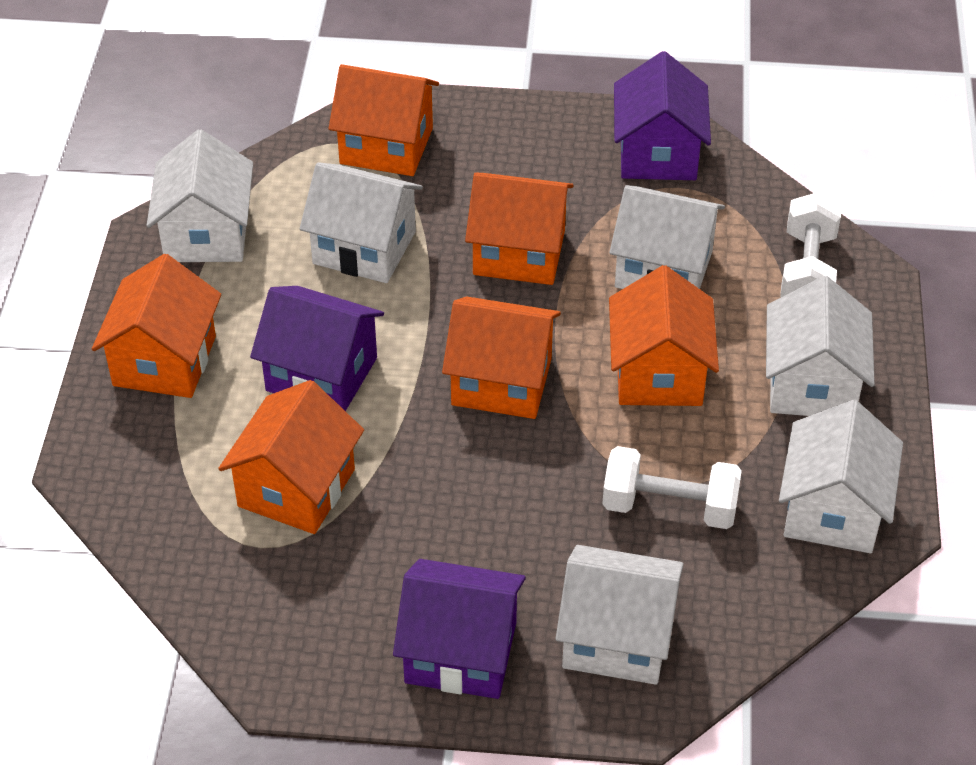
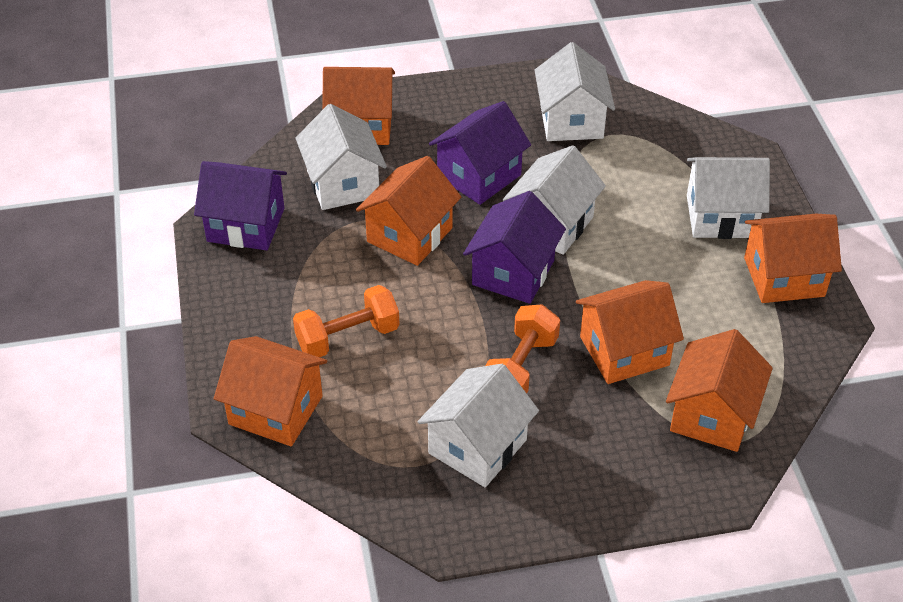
orange dumbbell: 0 -> 2
white dumbbell: 2 -> 0
white house: 6 -> 5

